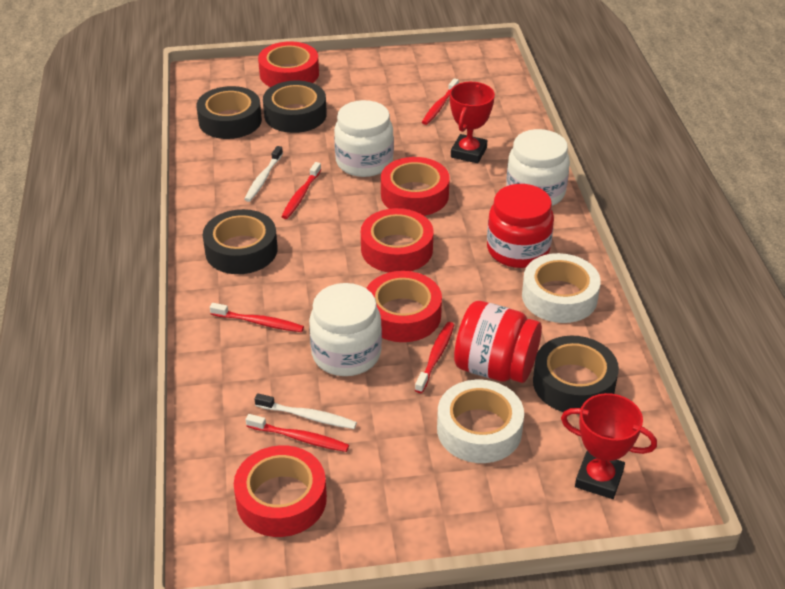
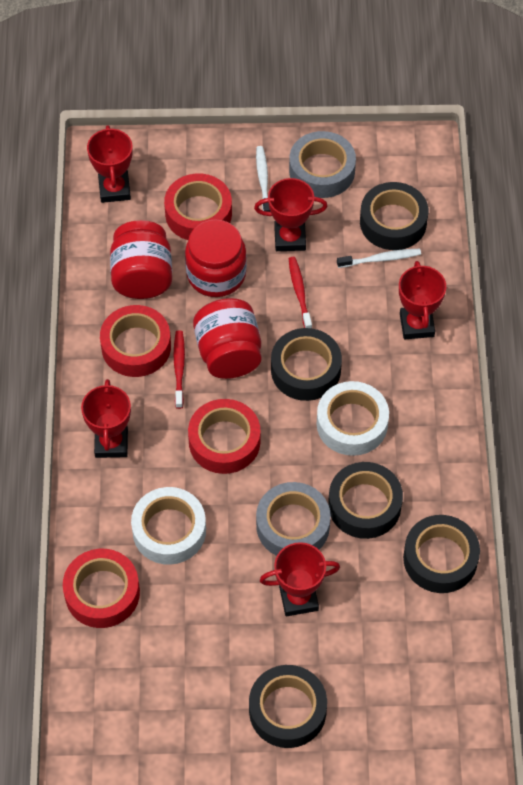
black tape: 4 -> 5
grey tape: 0 -> 2
red jar: 2 -> 3
red tape: 5 -> 4
red toothbrush: 5 -> 2
red trophy: 2 -> 5
white jar: 3 -> 0

